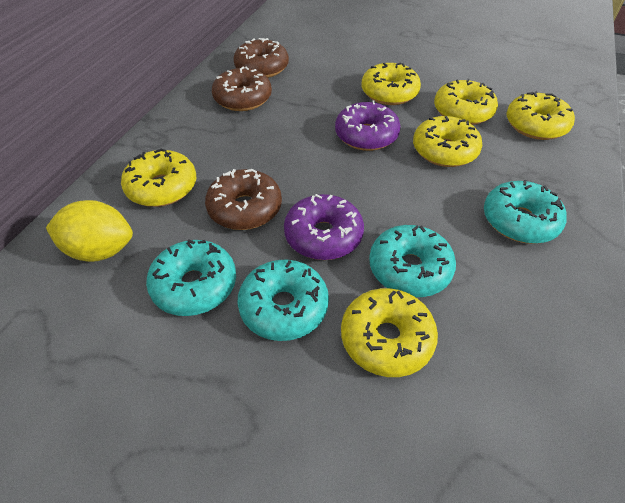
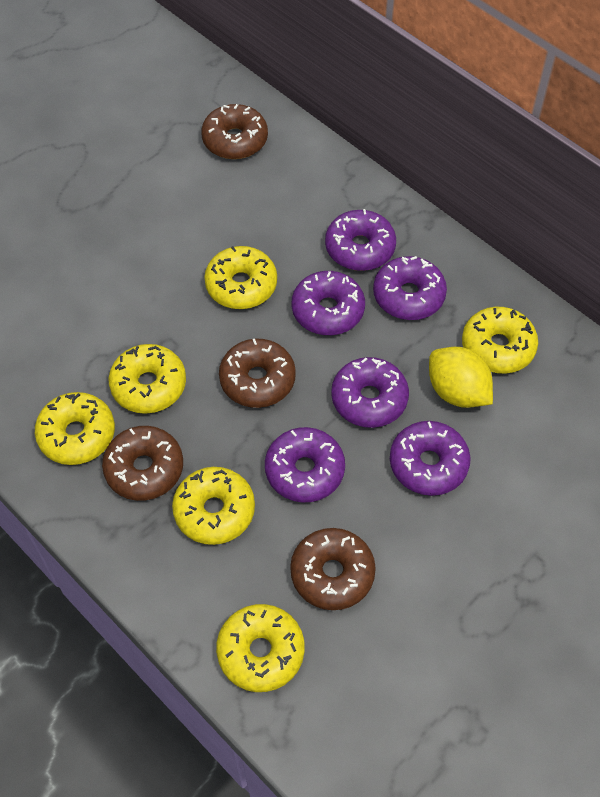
brown donut: 3 -> 4
purple donut: 2 -> 6
turquoise donut: 4 -> 0

